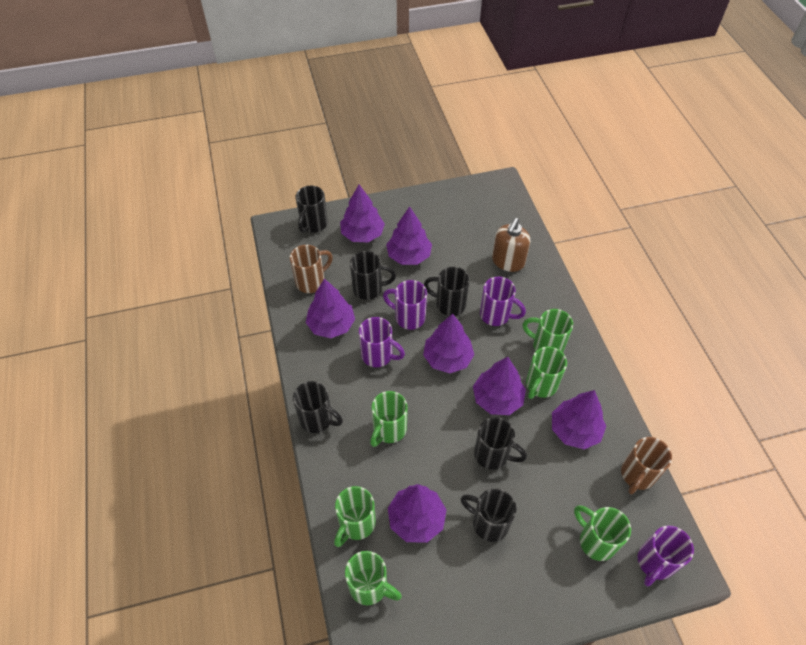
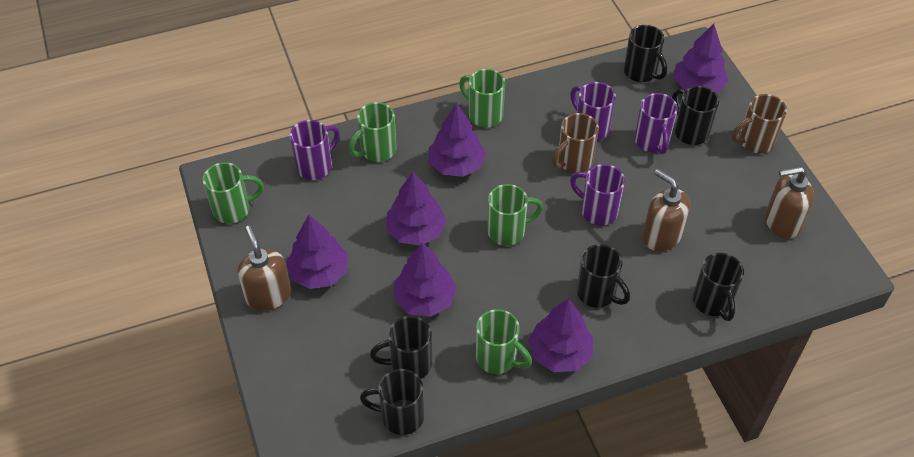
brown soap dispenser: 1 -> 3
green mug: 6 -> 5
purple tree: 7 -> 6

